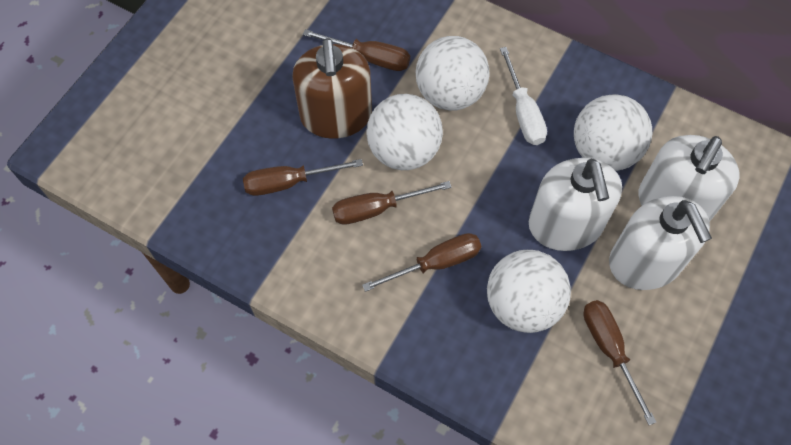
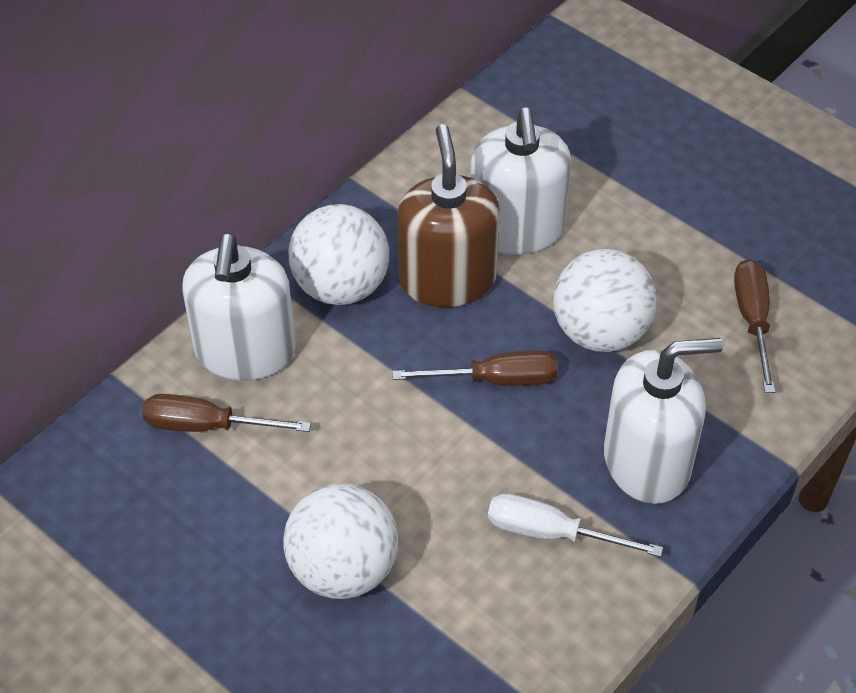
brown screwdriver: 5 -> 3
white ball: 4 -> 3

